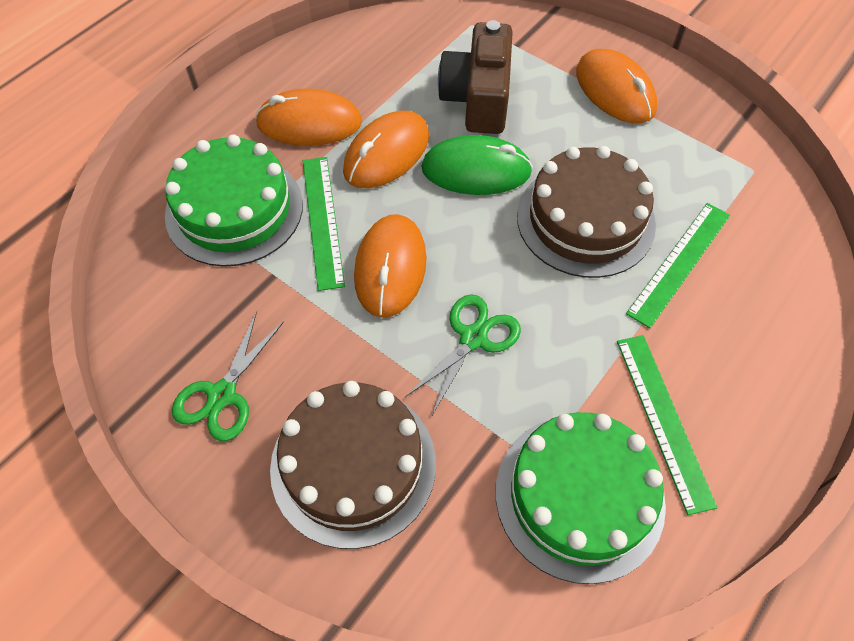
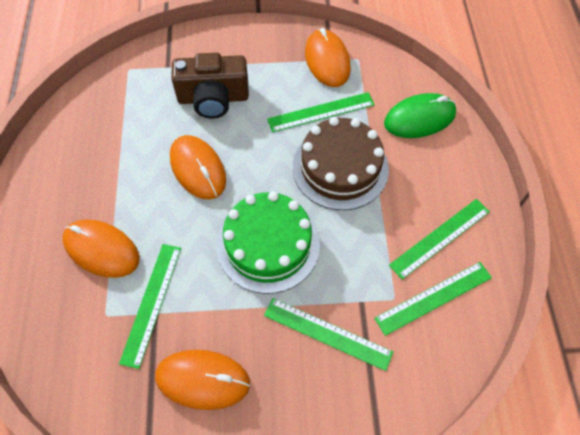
brown cake: 2 -> 1
green cake: 2 -> 1
green ruler: 3 -> 5
green scissors: 2 -> 0

